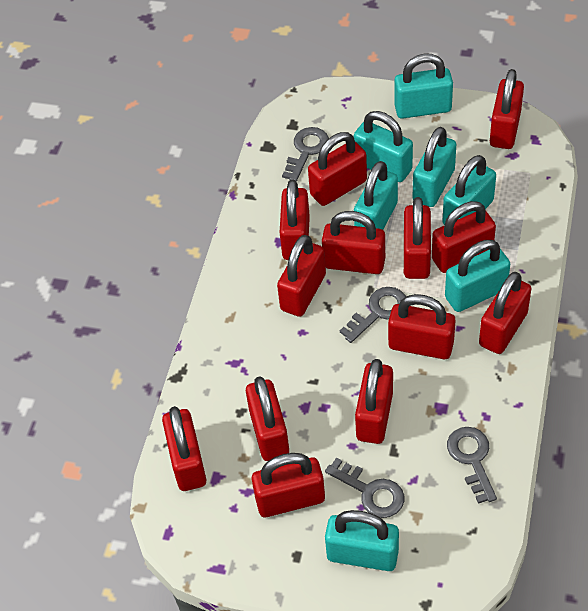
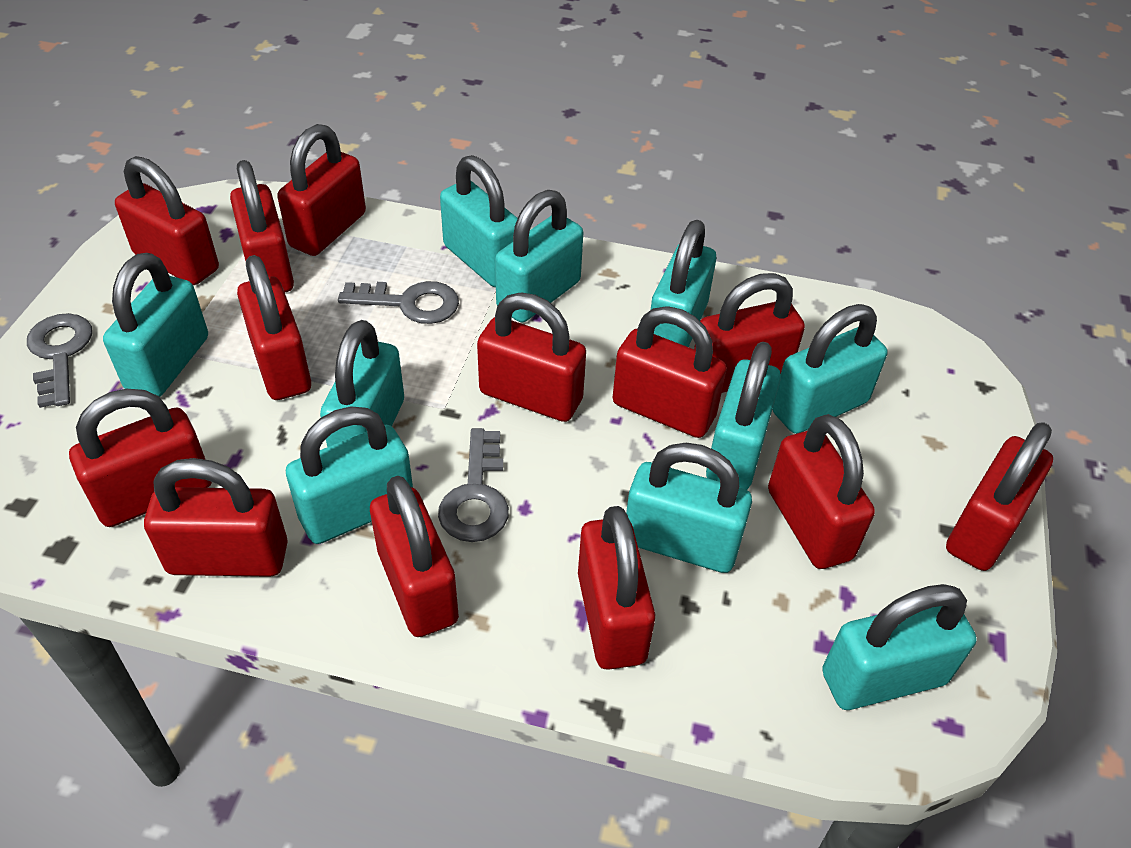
grey key: 4 -> 3
turquoise padlock: 7 -> 10

